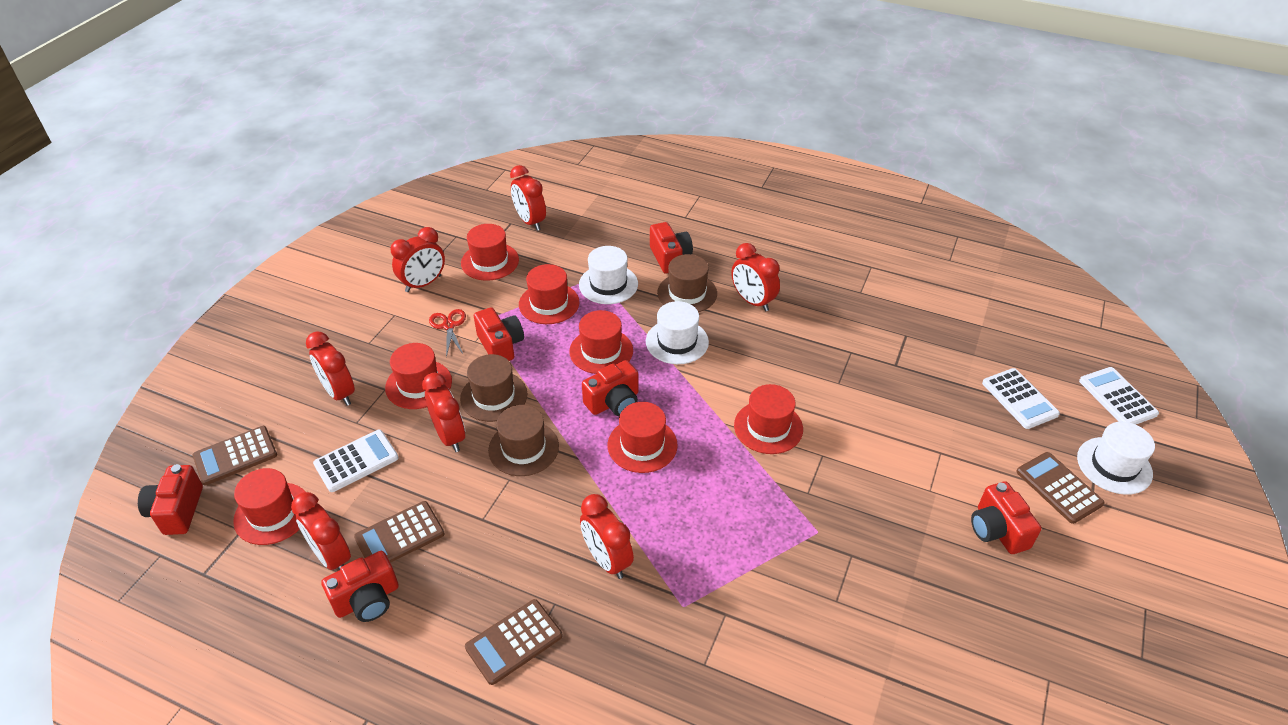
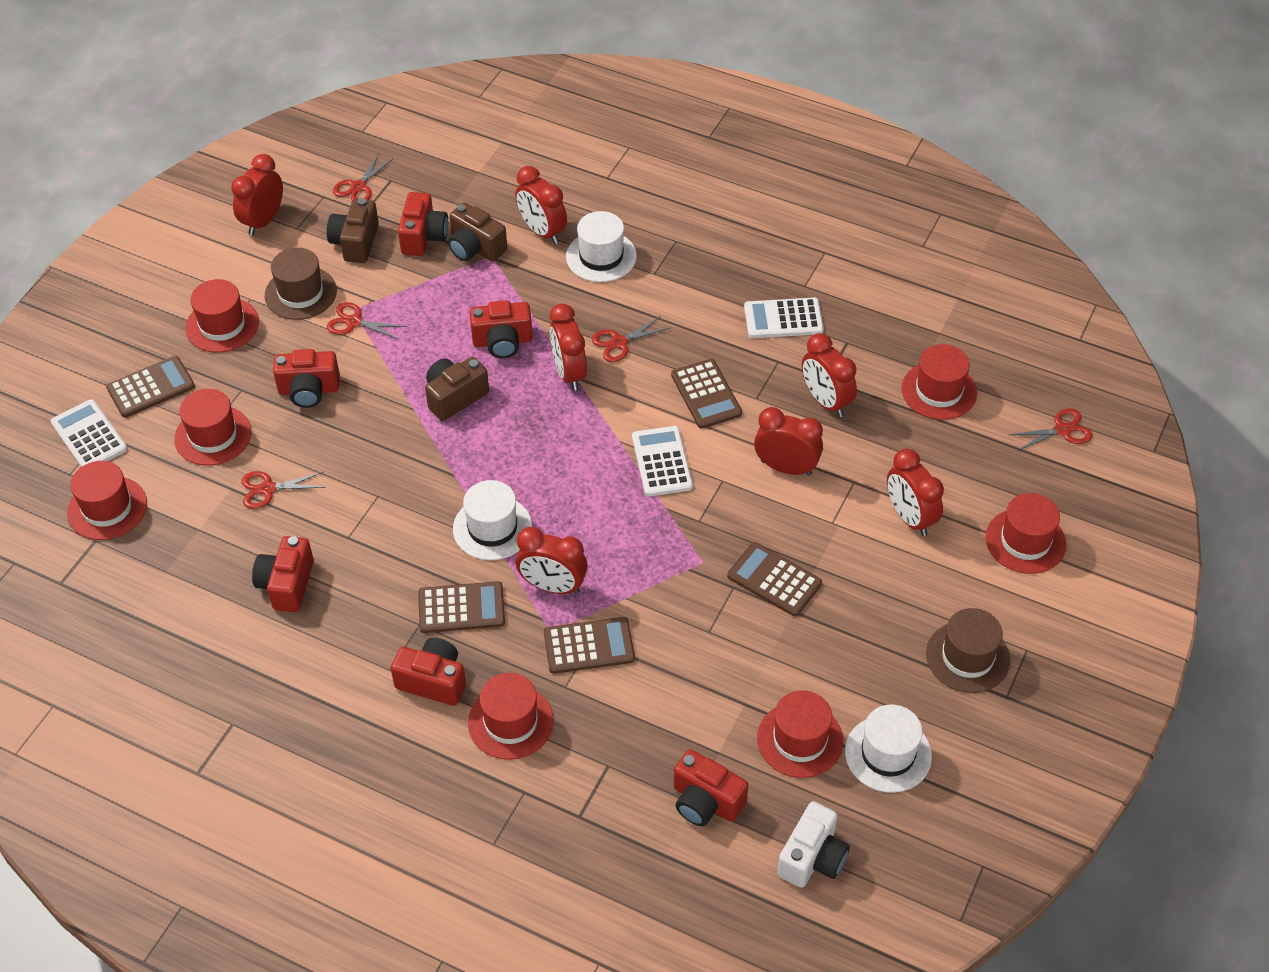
brown calculator: 4 -> 5
brown camera: 0 -> 3
brown hat: 3 -> 2
red scissors: 1 -> 5
white camera: 0 -> 1

